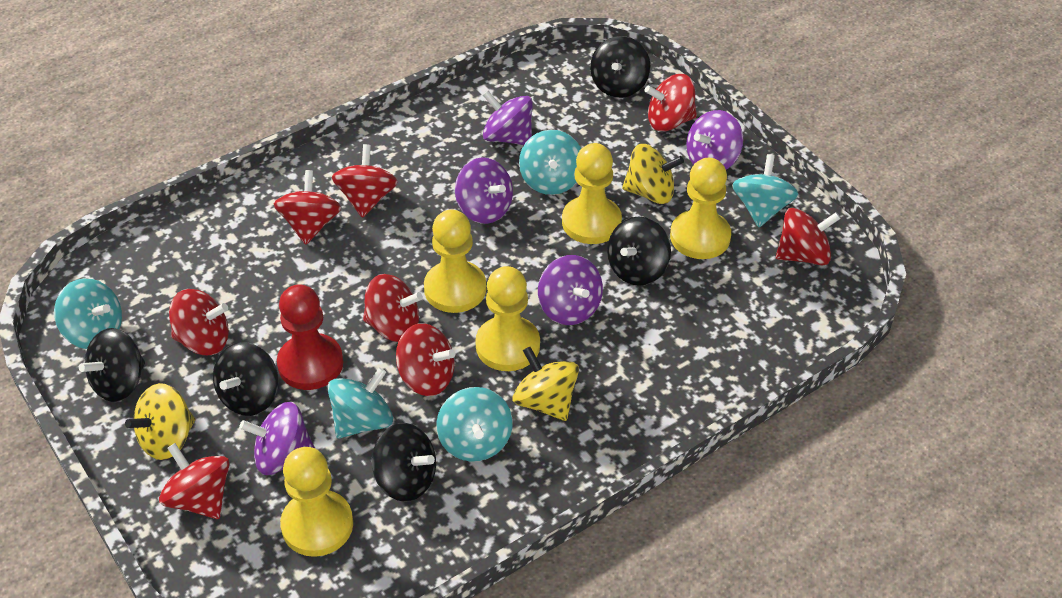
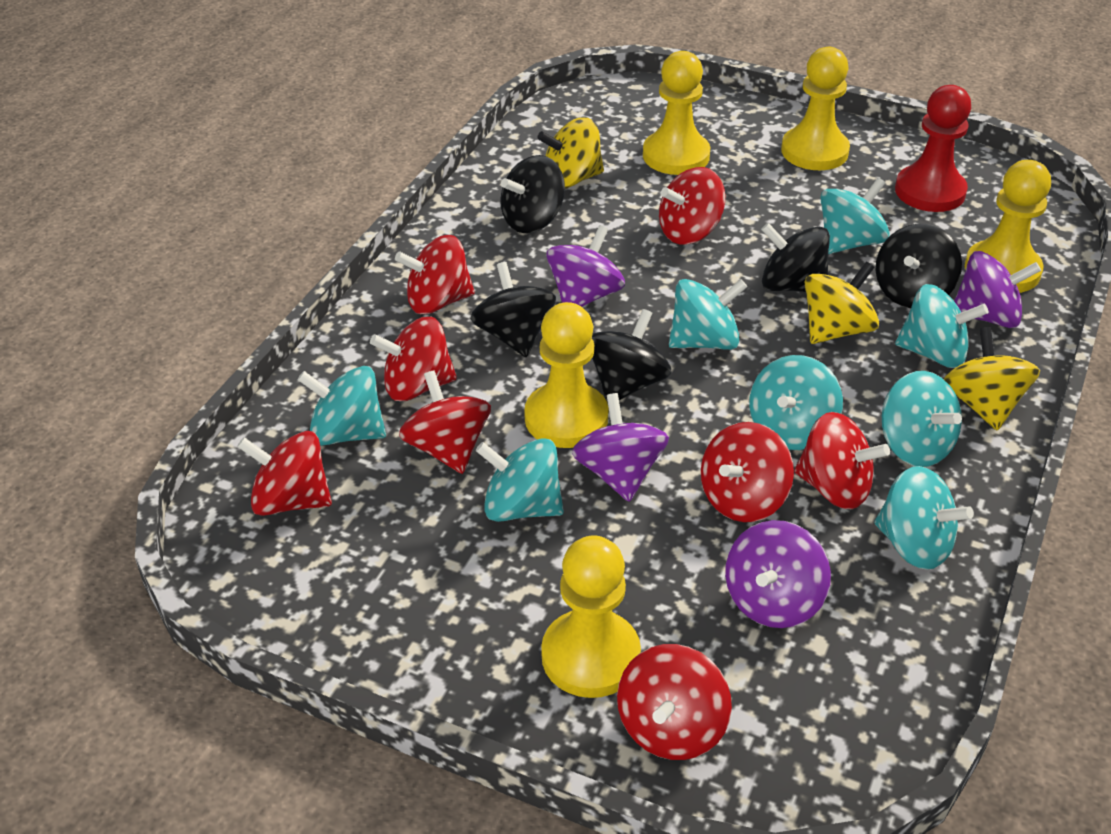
purple spinning top: 5 -> 4
turquoise spinning top: 5 -> 8

